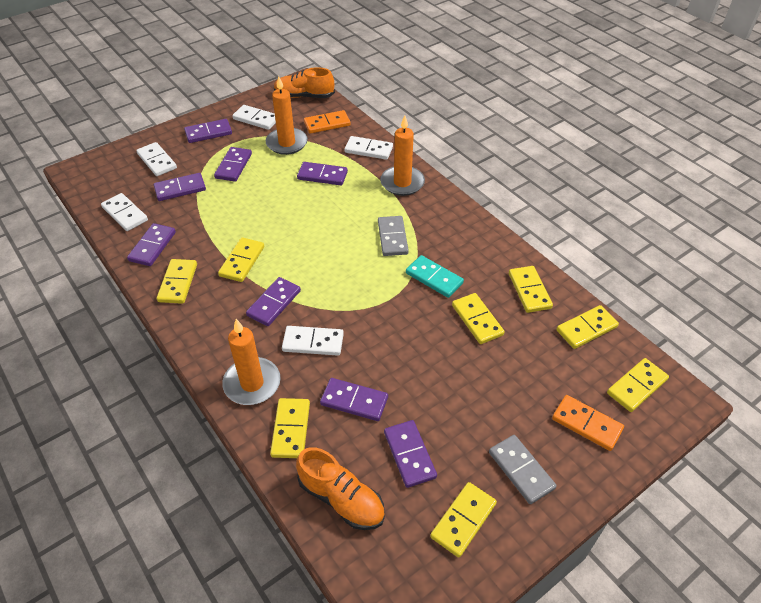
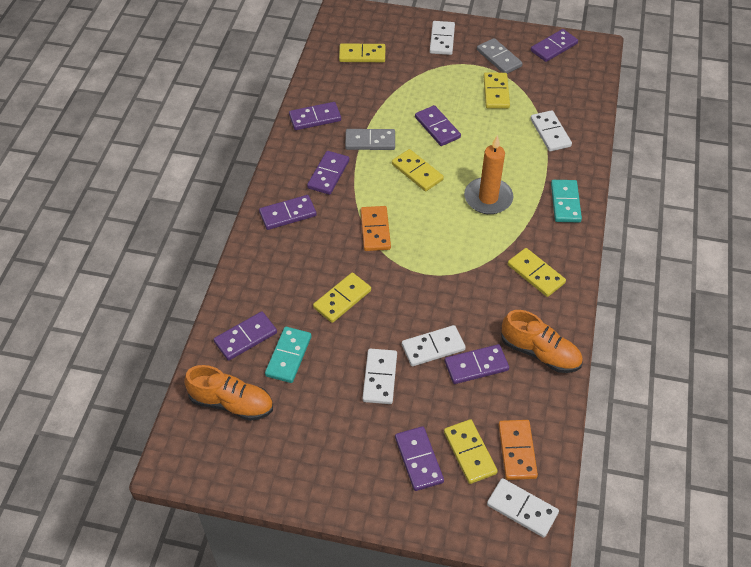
orange candle: 3 -> 1
turquoise domino: 1 -> 2
yellow domino: 8 -> 6

